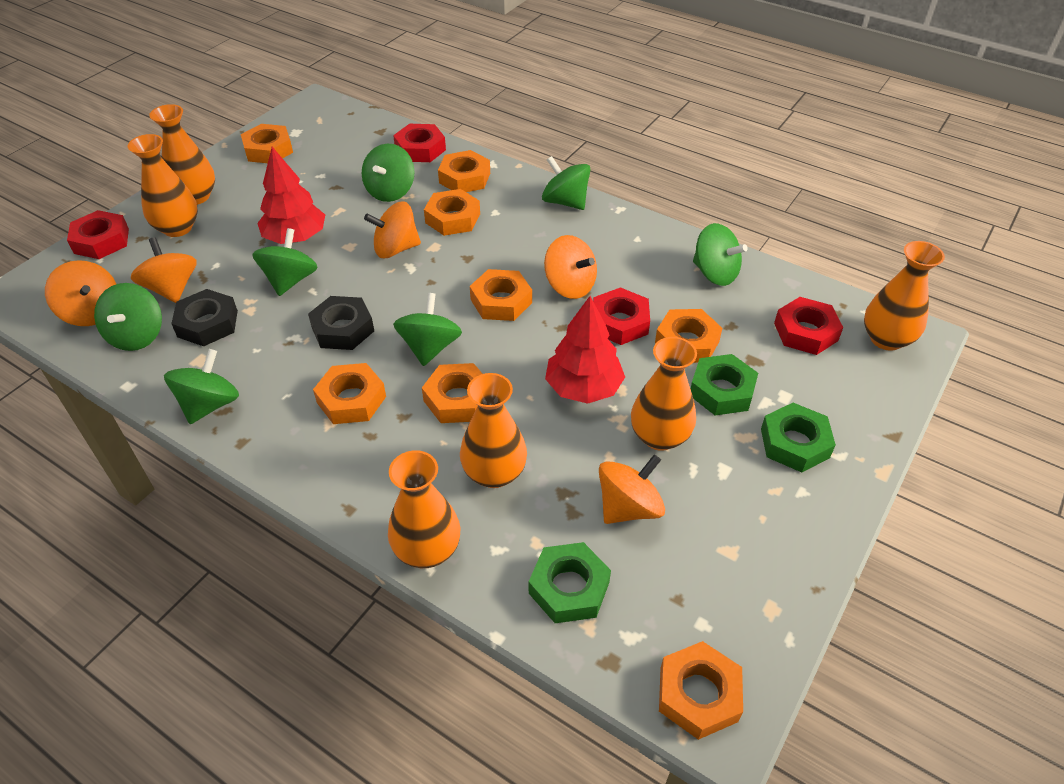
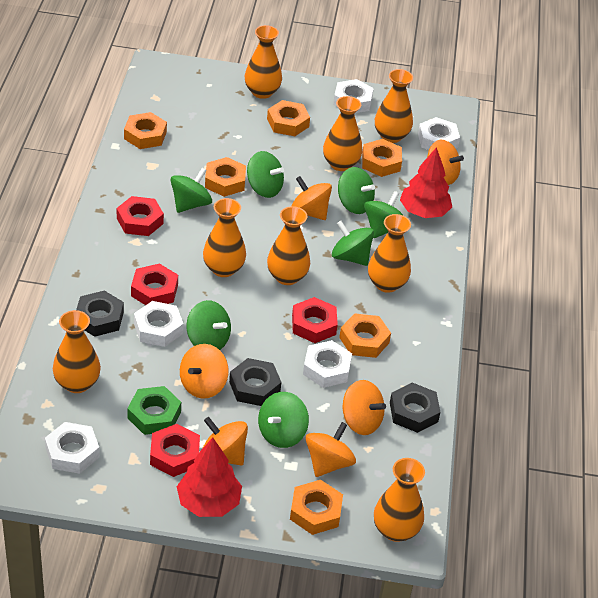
black nut: 2 -> 3
green nut: 3 -> 1
orange nut: 8 -> 6
orange spinning top: 5 -> 6
orange vase: 6 -> 8
white nut: 0 -> 5

